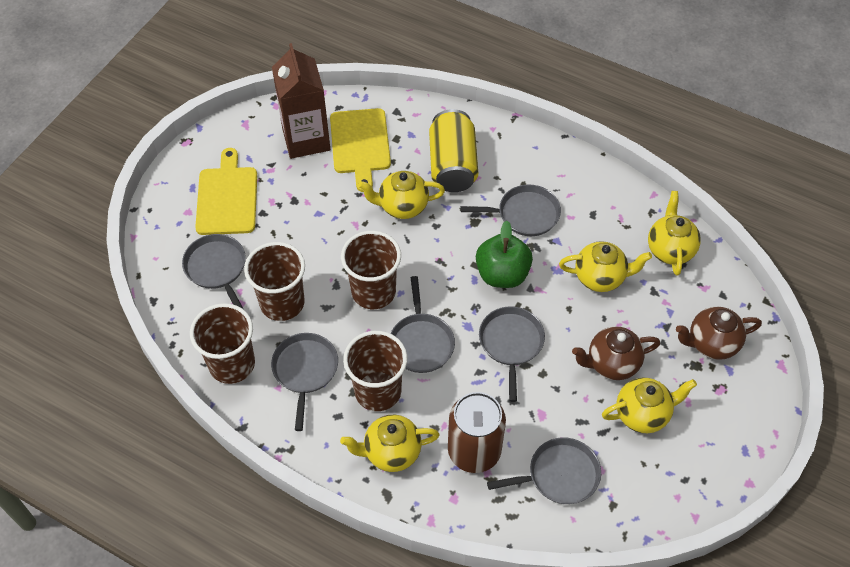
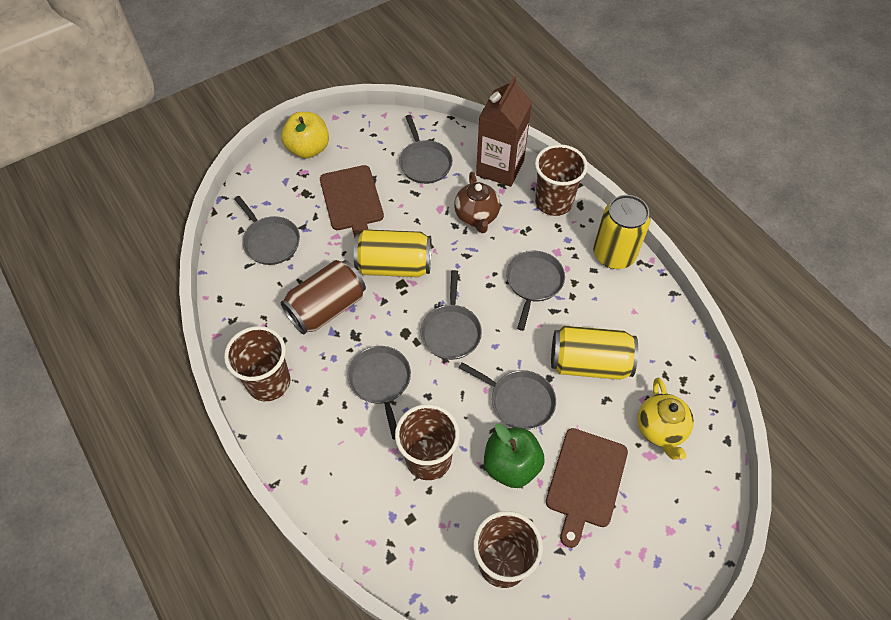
brown cutting board: 0 -> 2
brown teapot: 2 -> 1
yellow apple: 0 -> 1
yellow can: 1 -> 3
yellow cutting board: 2 -> 0
yellow teapot: 5 -> 1

